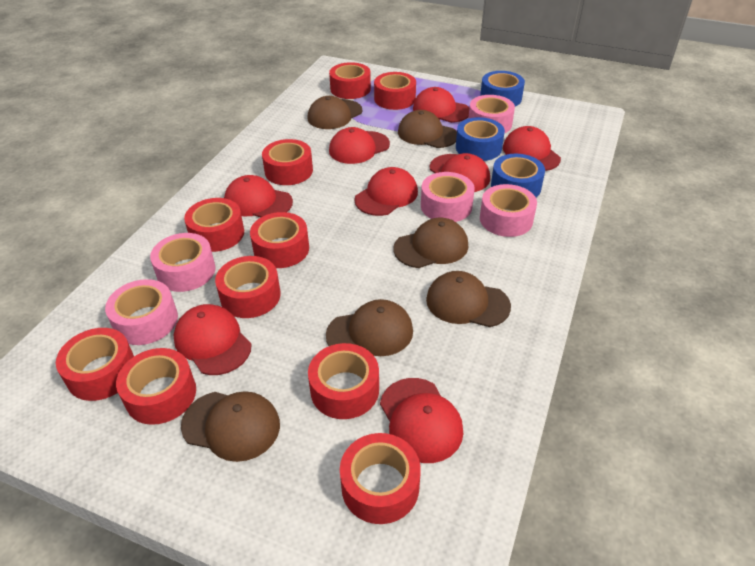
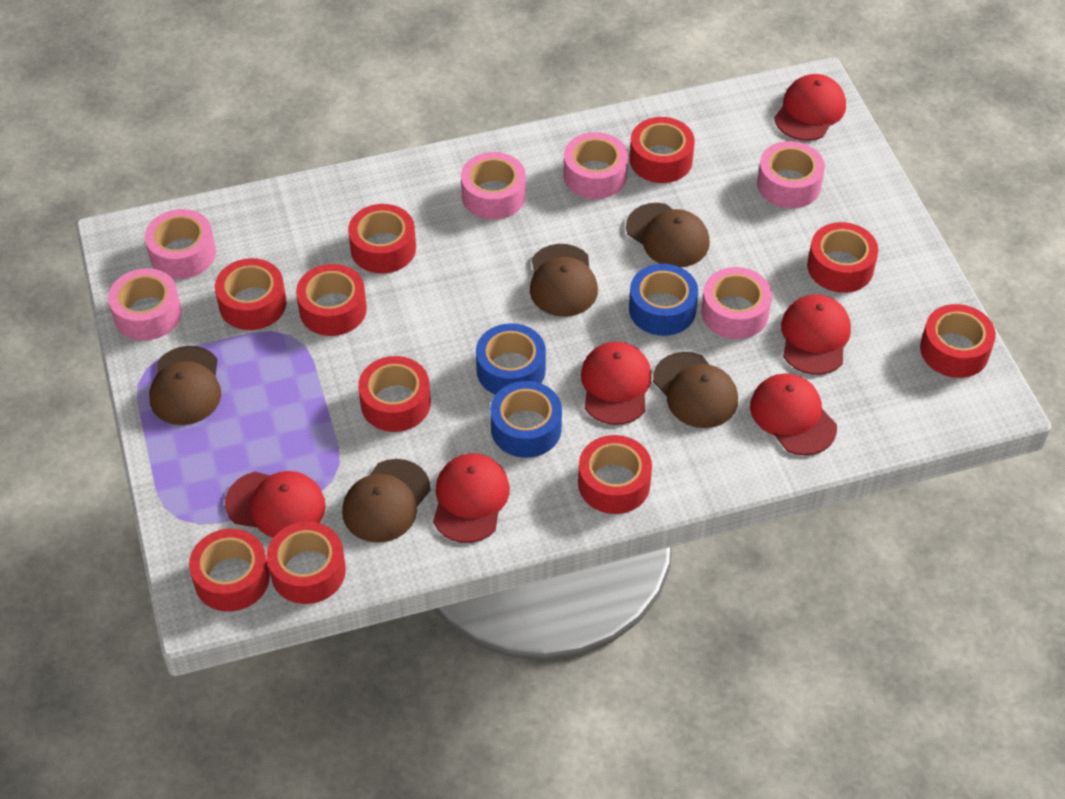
brown cap: 6 -> 5
pink tape: 5 -> 6
red cap: 8 -> 6

